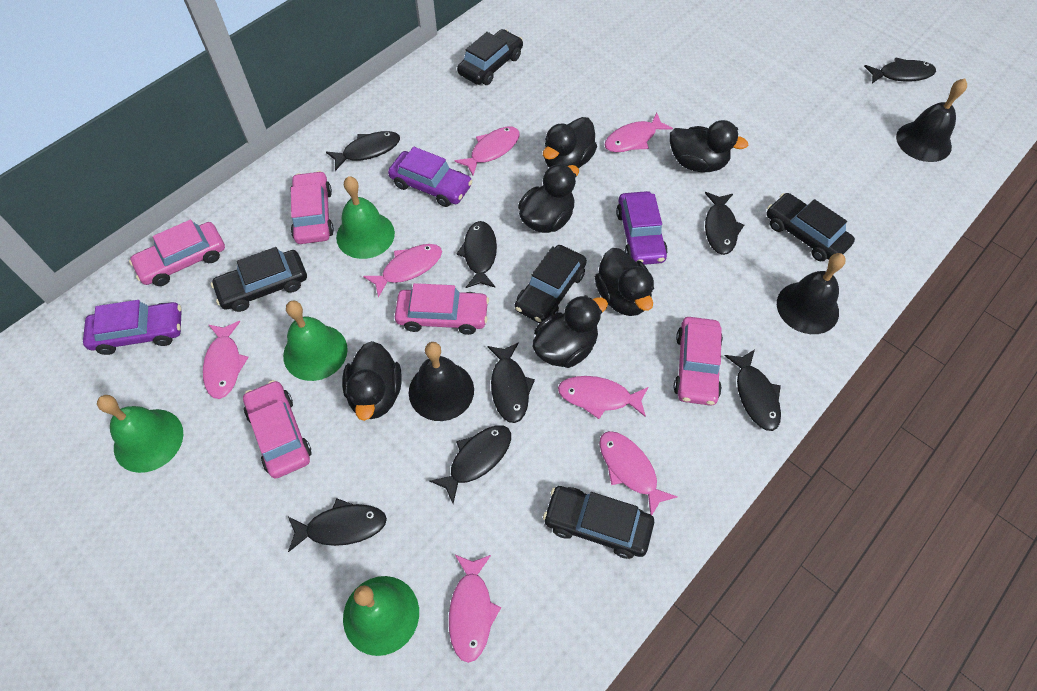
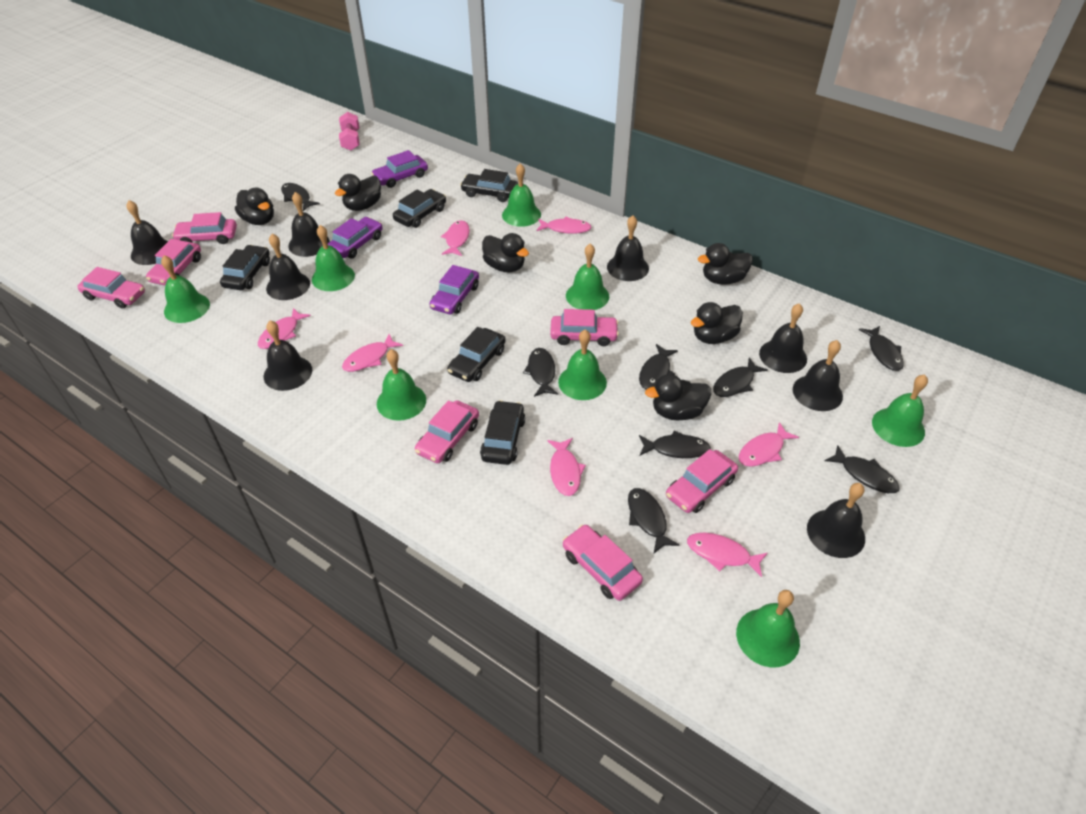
black bell: 3 -> 8
green bell: 4 -> 8
pink car: 5 -> 7
pink dumbbell: 0 -> 1

